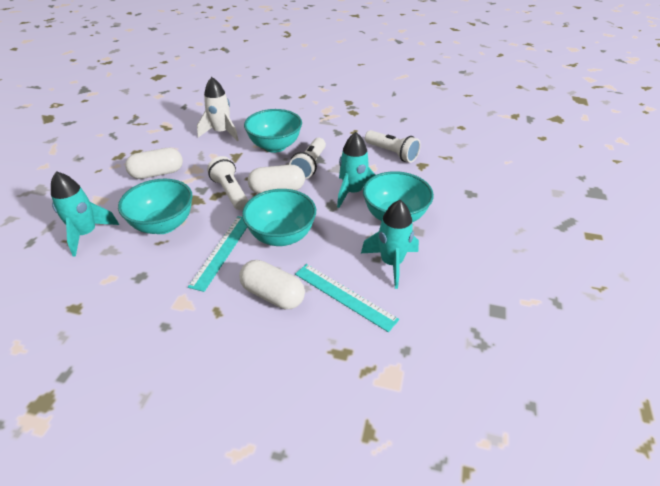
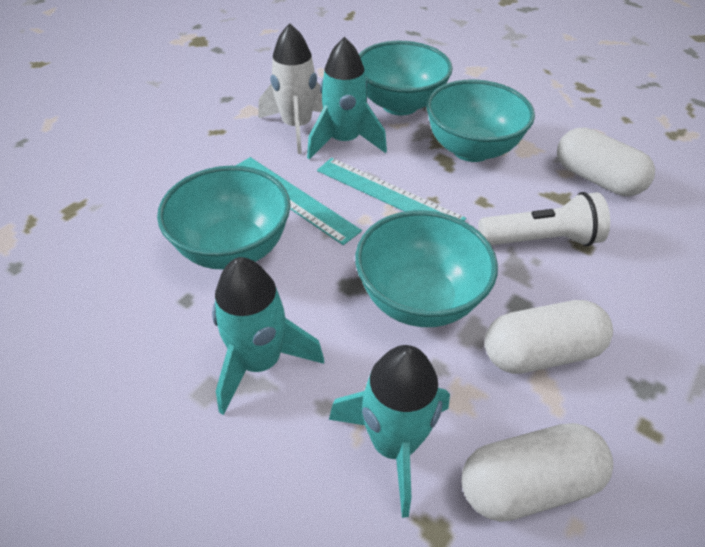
white flashlight: 3 -> 1

